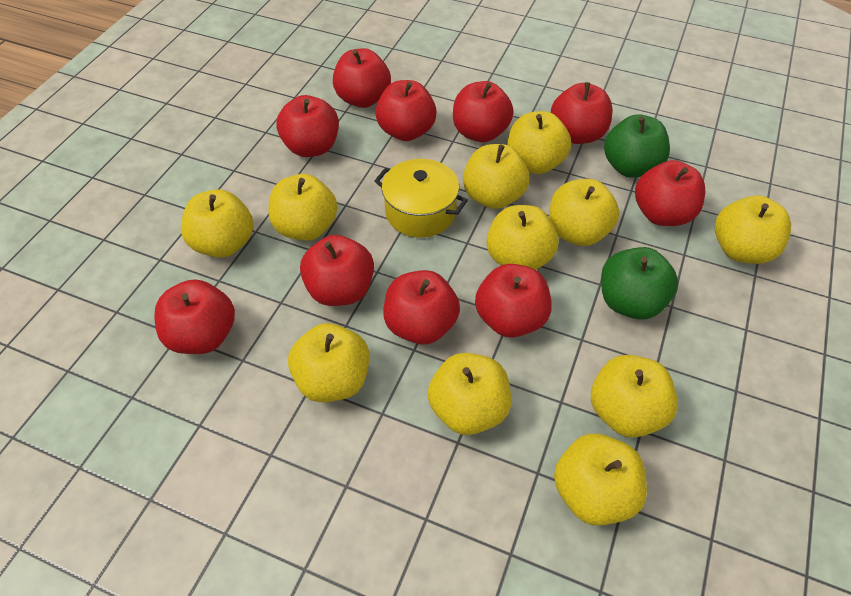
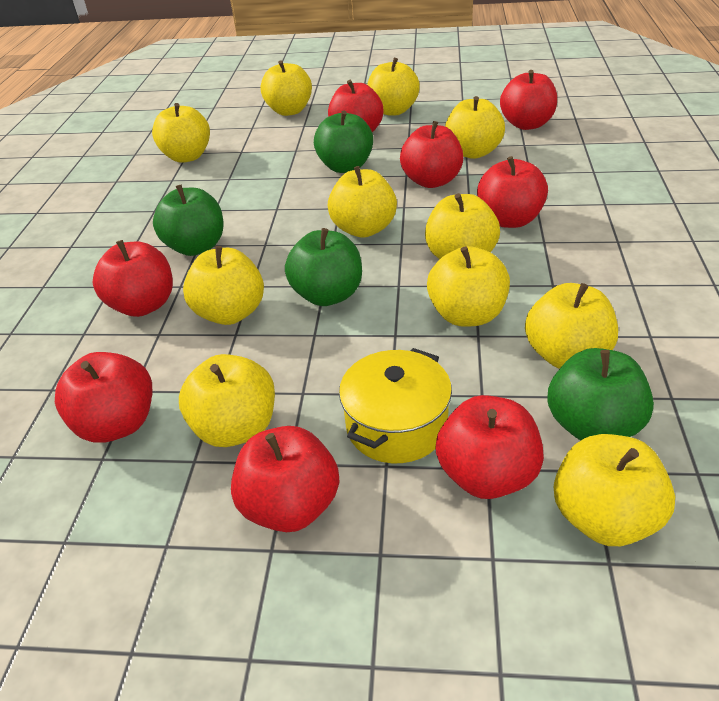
green apple: 2 -> 4
red apple: 10 -> 8

